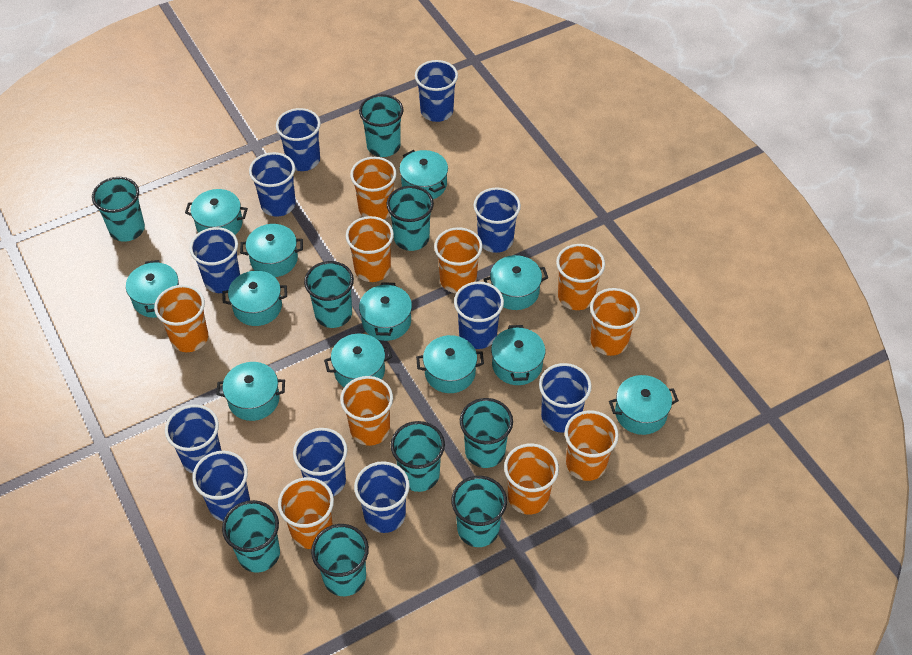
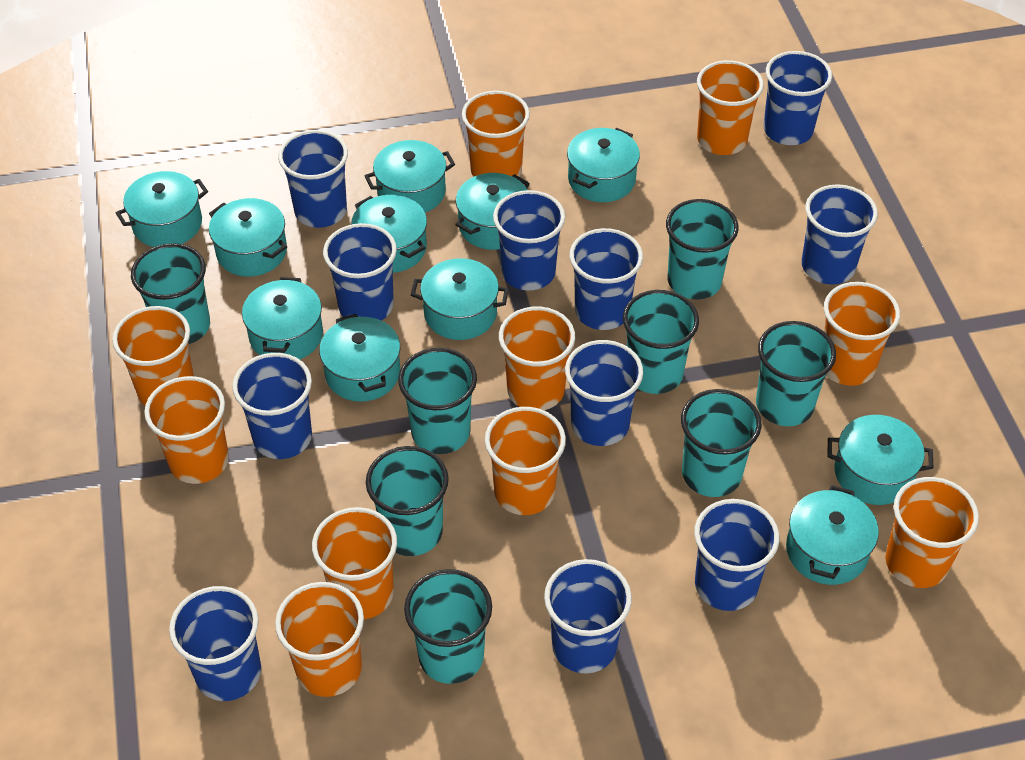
turquoise cup: 9 -> 8
turquoise pot: 12 -> 11

